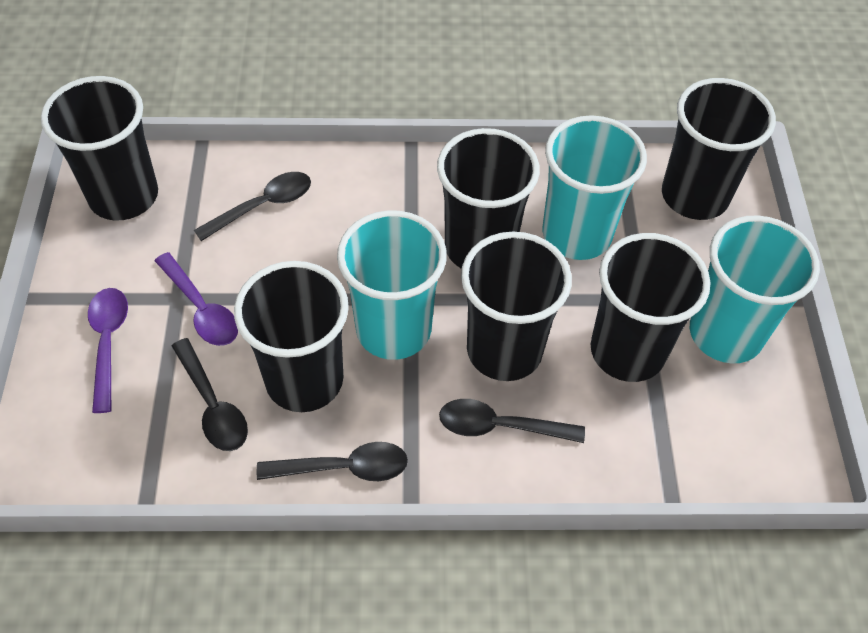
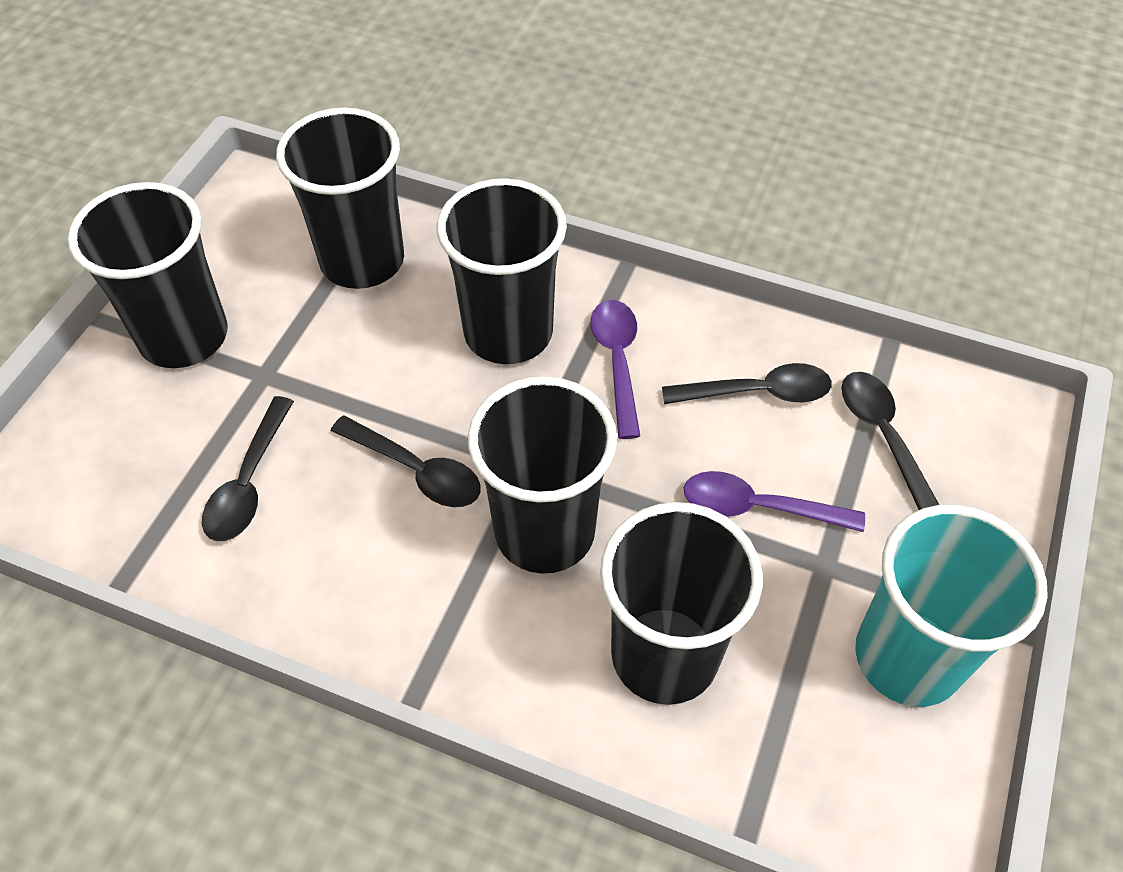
black cup: 6 -> 5
turquoise cup: 3 -> 1

